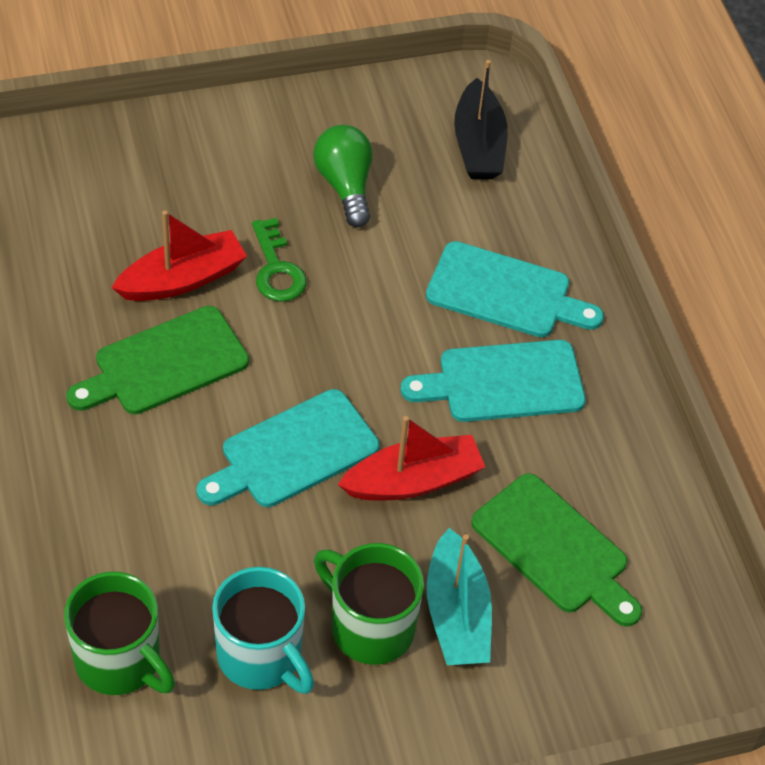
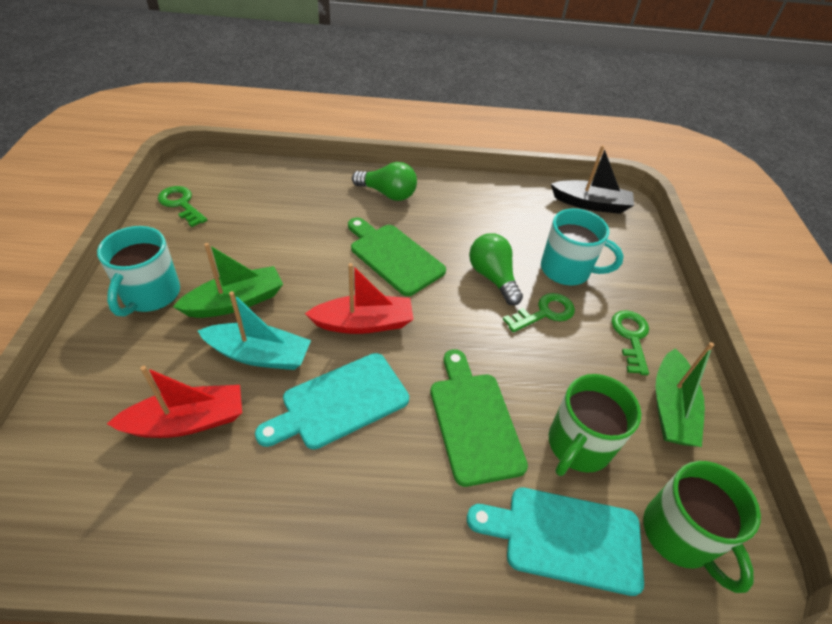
green boat: 0 -> 2
green key: 1 -> 3
green light bulb: 1 -> 2
turquoise cutting board: 3 -> 2
turquoise mug: 1 -> 2

